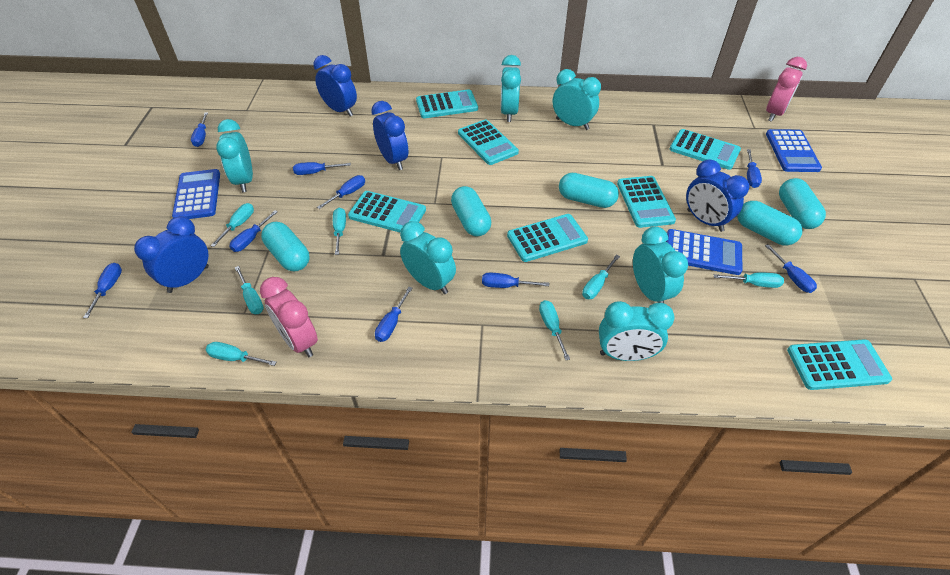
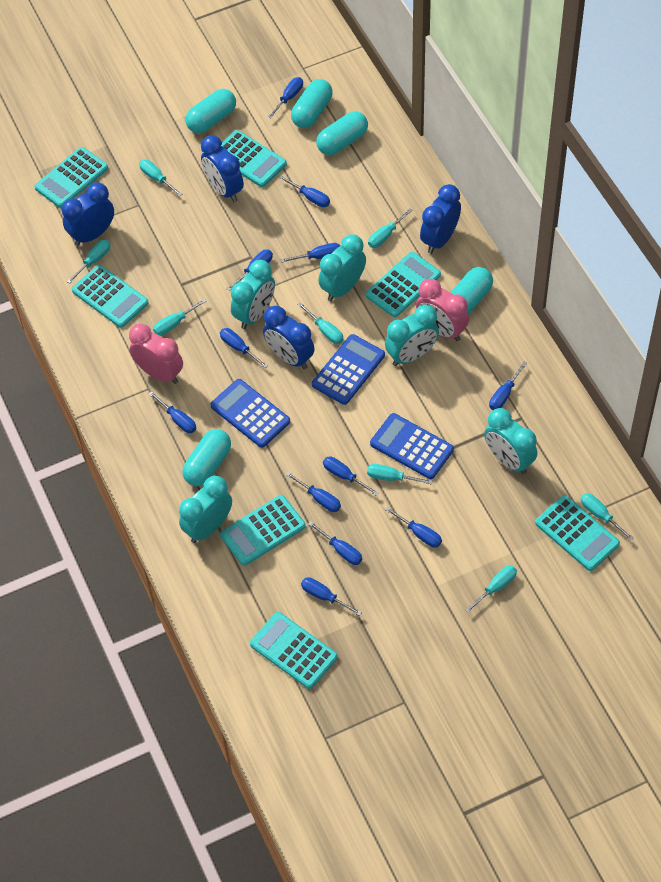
blue screwdriver: 9 -> 12
turquoise clock: 6 -> 5
turquoise screwdriver: 7 -> 8

